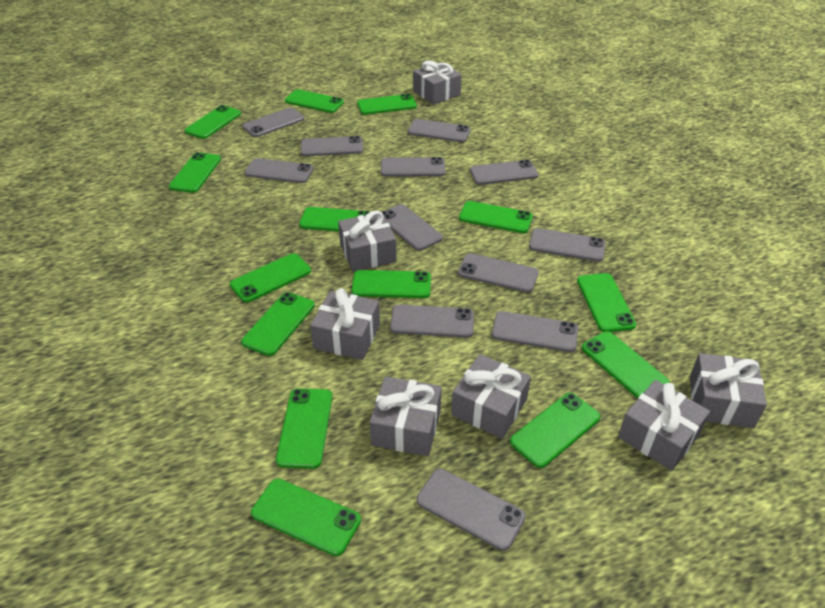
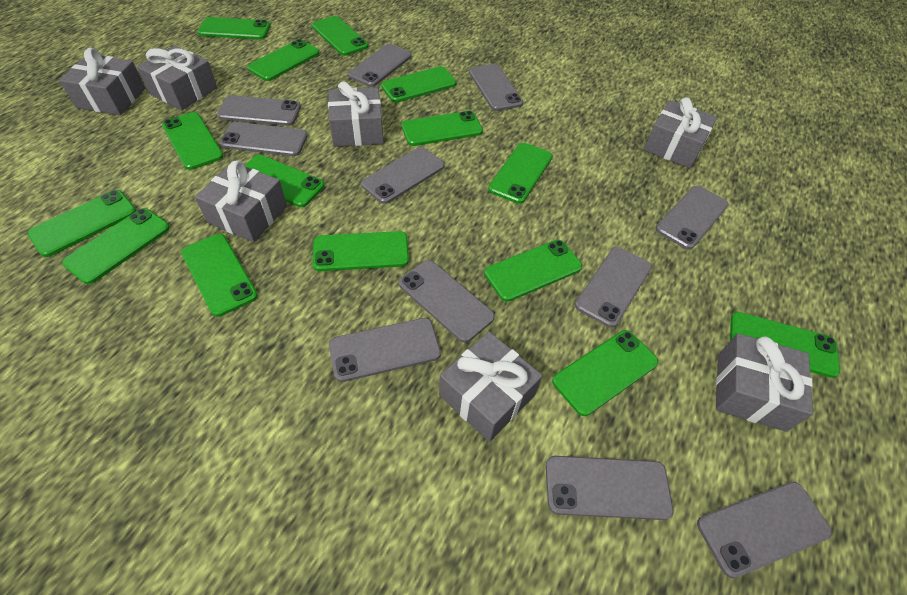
green phone: 14 -> 15
grey phone: 12 -> 11

